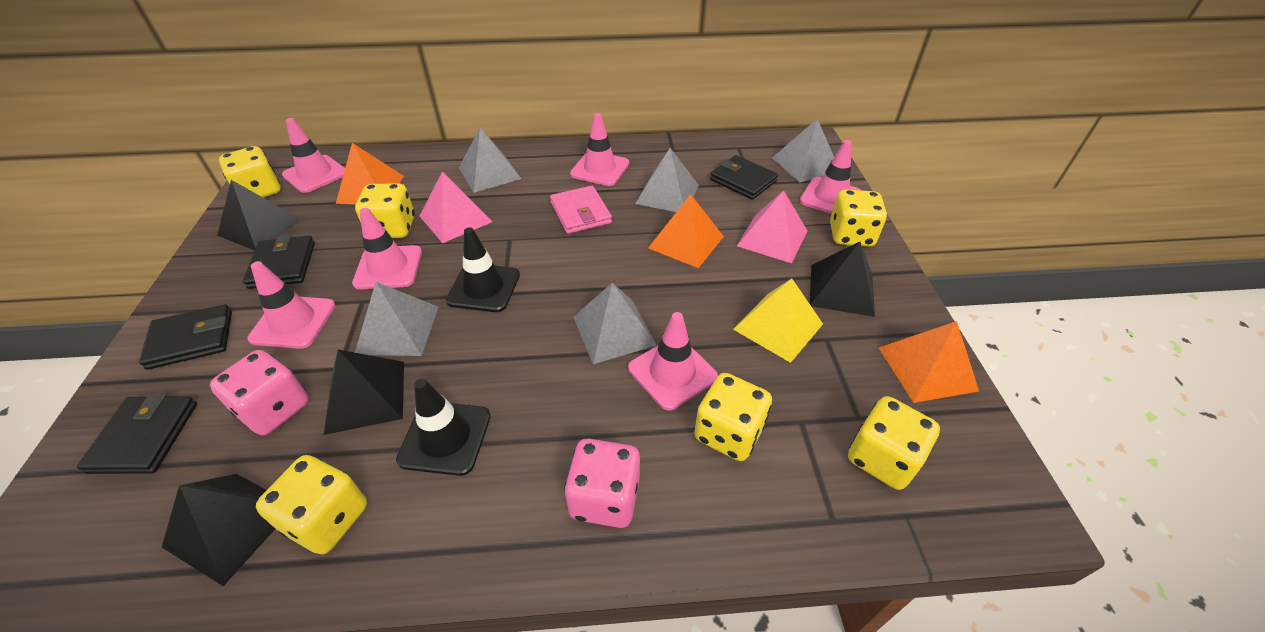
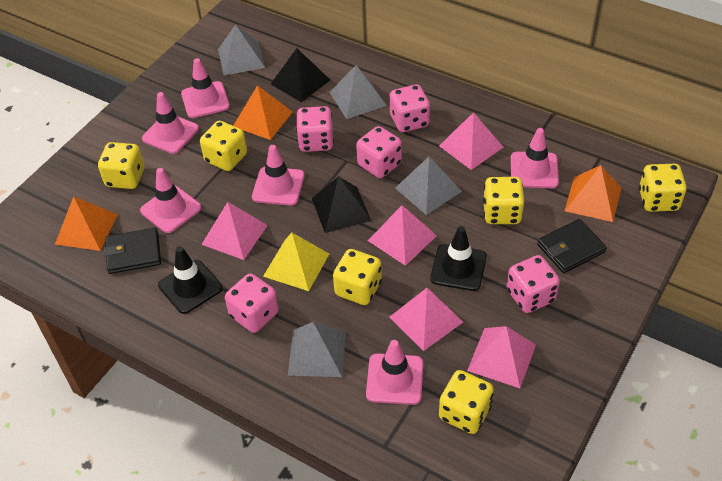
black pyramid: 4 -> 2
black wallet: 4 -> 2
grey pyramid: 5 -> 4
pink dice: 2 -> 5
pink pyramid: 2 -> 5
pink wallet: 1 -> 0

